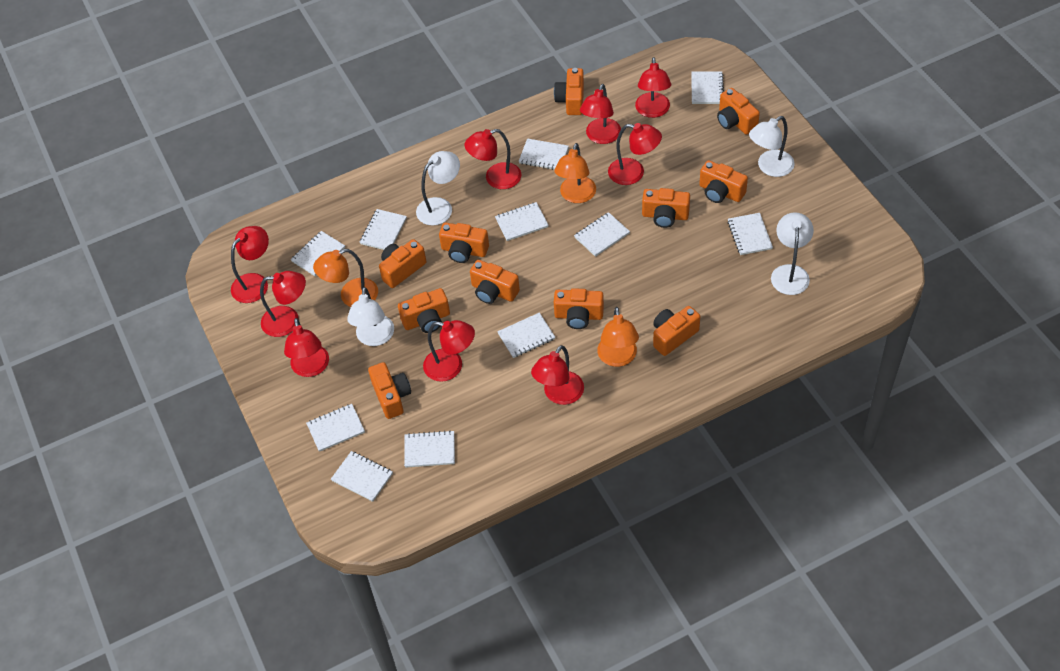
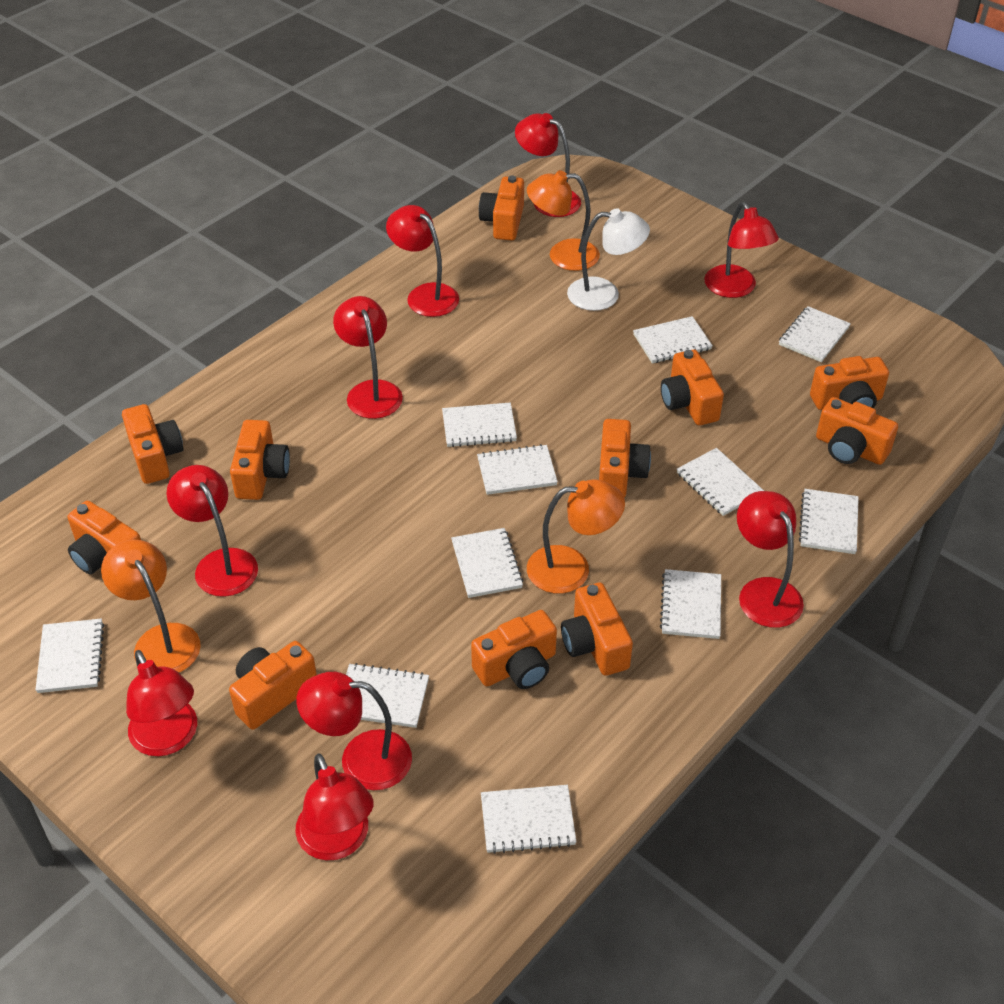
white lamp: 4 -> 1

